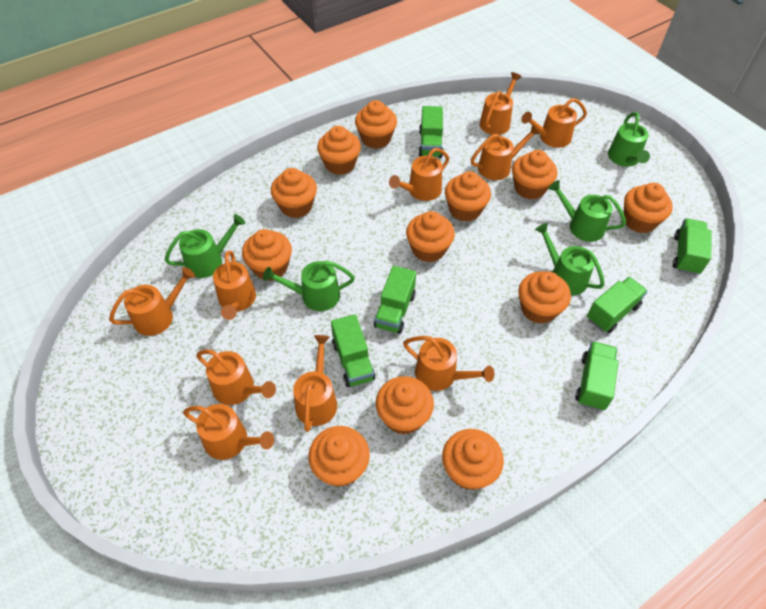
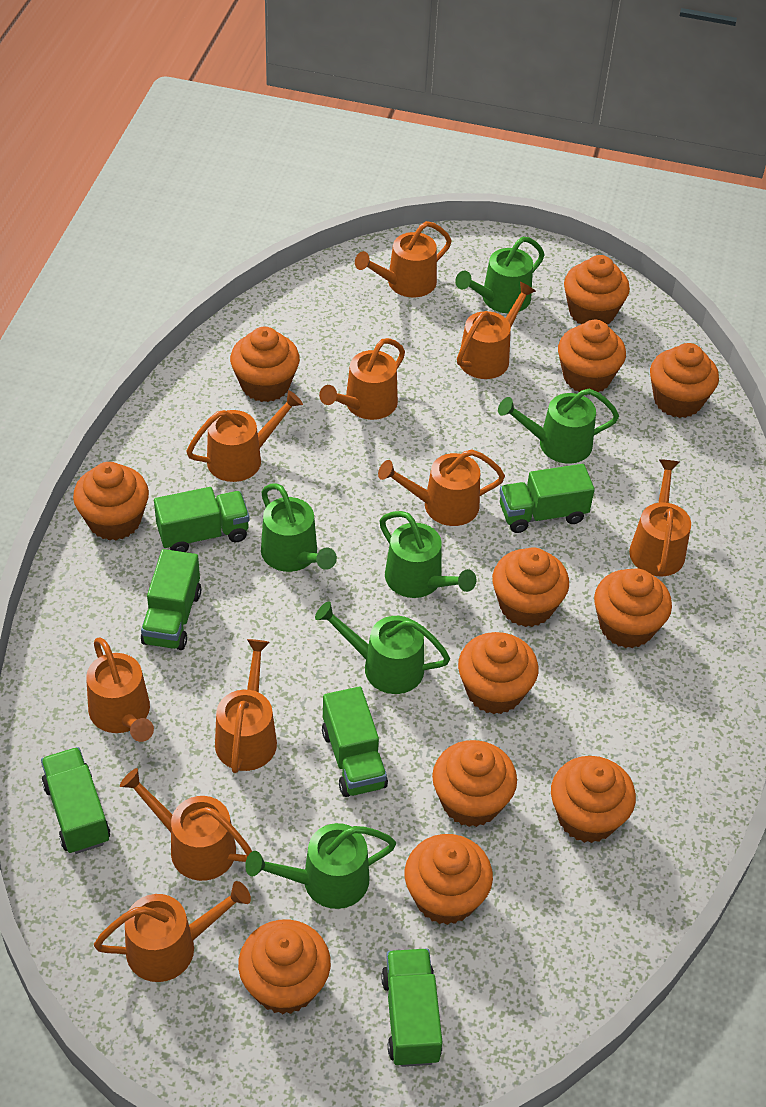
green watering can: 5 -> 6

